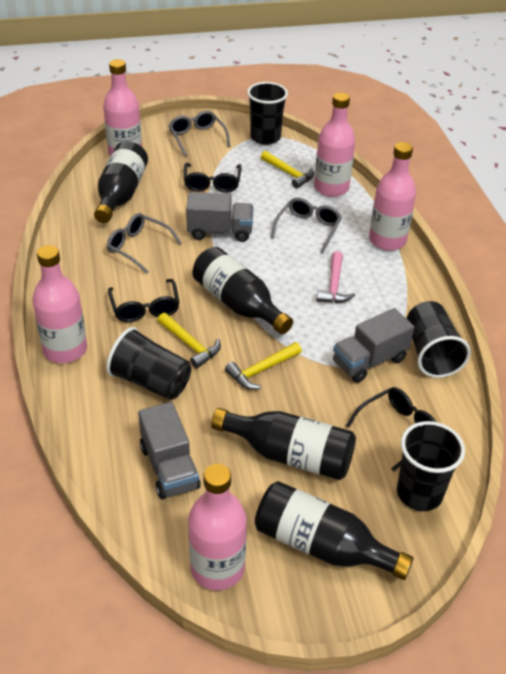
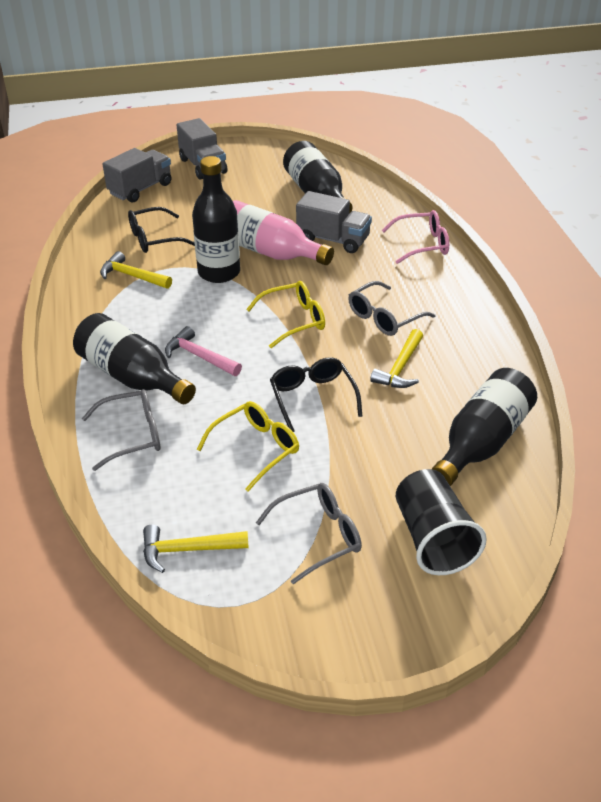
black cup: 4 -> 1
black glasses: 3 -> 2
pink bottle: 5 -> 1
pink glasses: 0 -> 1
yellow glasses: 0 -> 2

